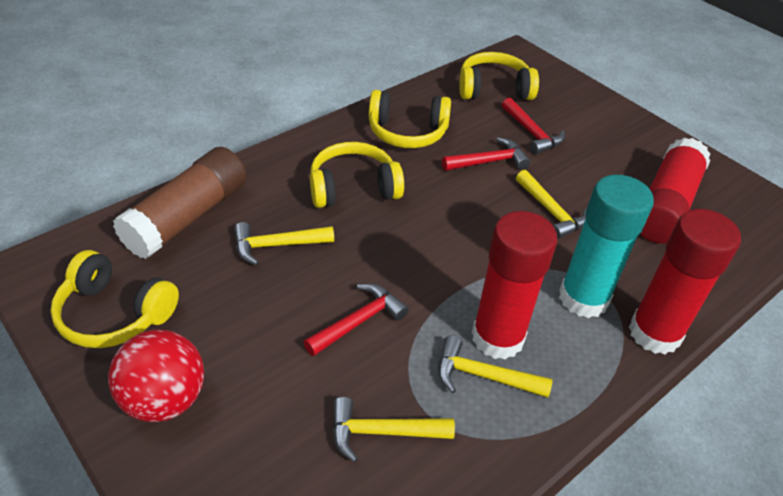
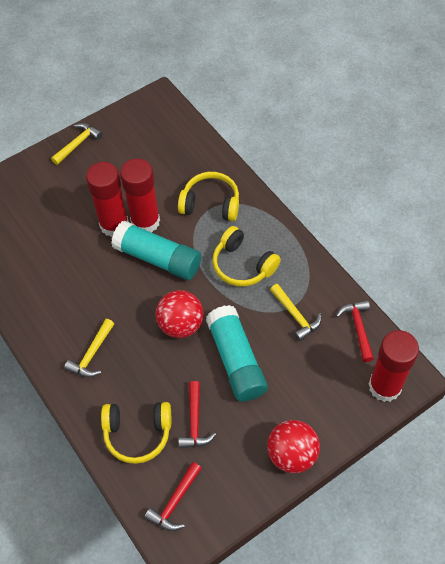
brown glue stick: 1 -> 0
red ball: 1 -> 2
turquoise glue stick: 1 -> 2
yellow hammer: 4 -> 3
yellow headphones: 4 -> 3

